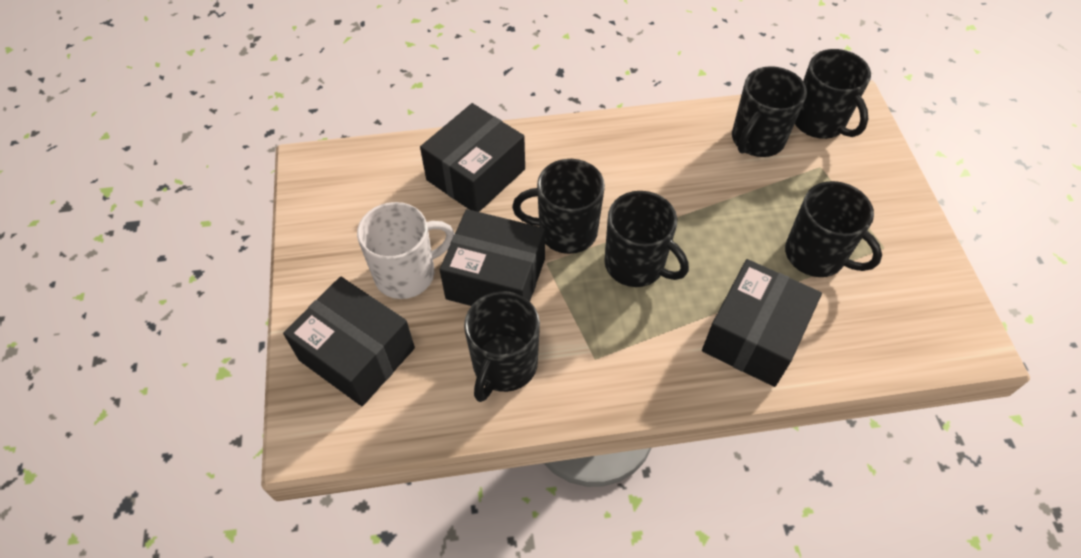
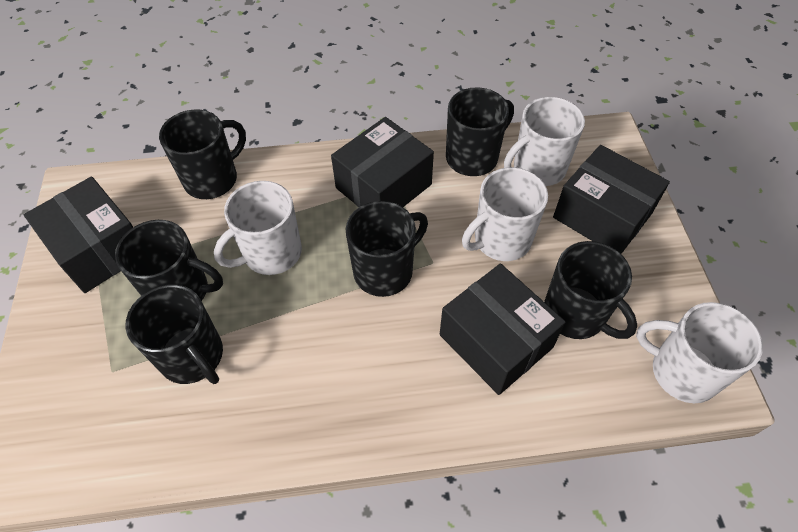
white mug: 1 -> 4

